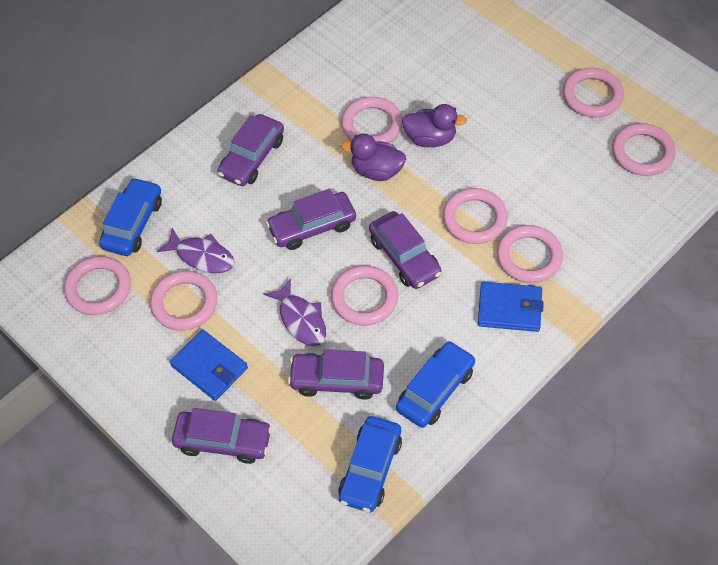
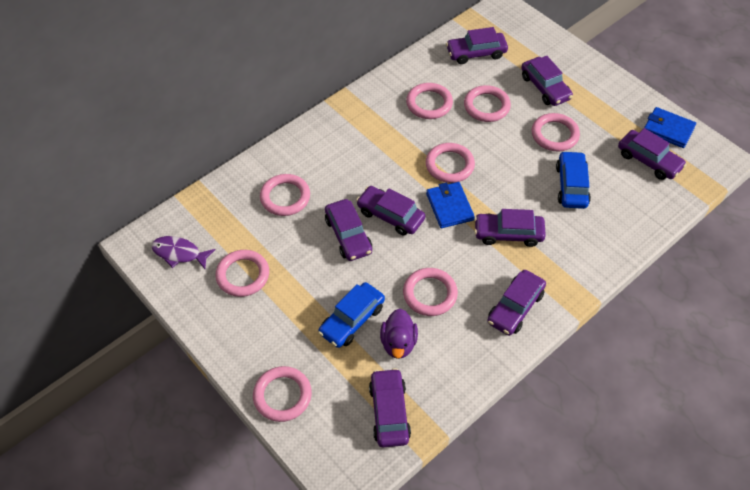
blue car: 3 -> 2
purple car: 5 -> 8
purple duck: 2 -> 1
purple fish: 2 -> 1

